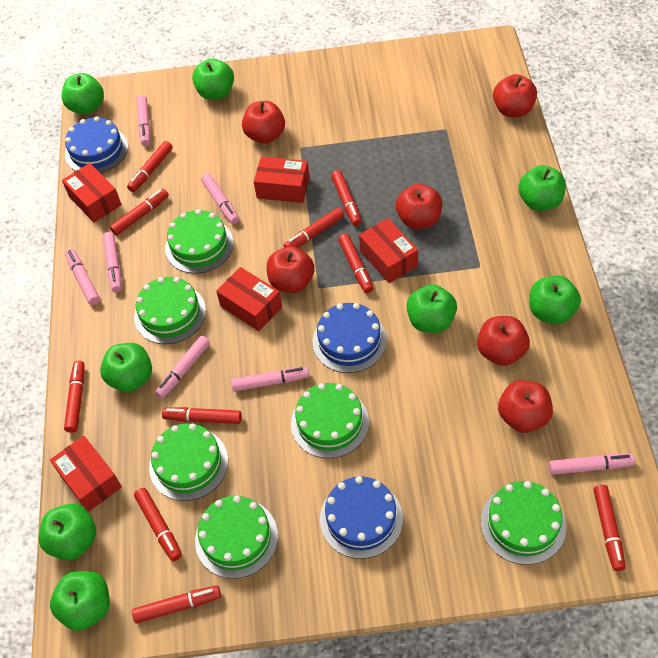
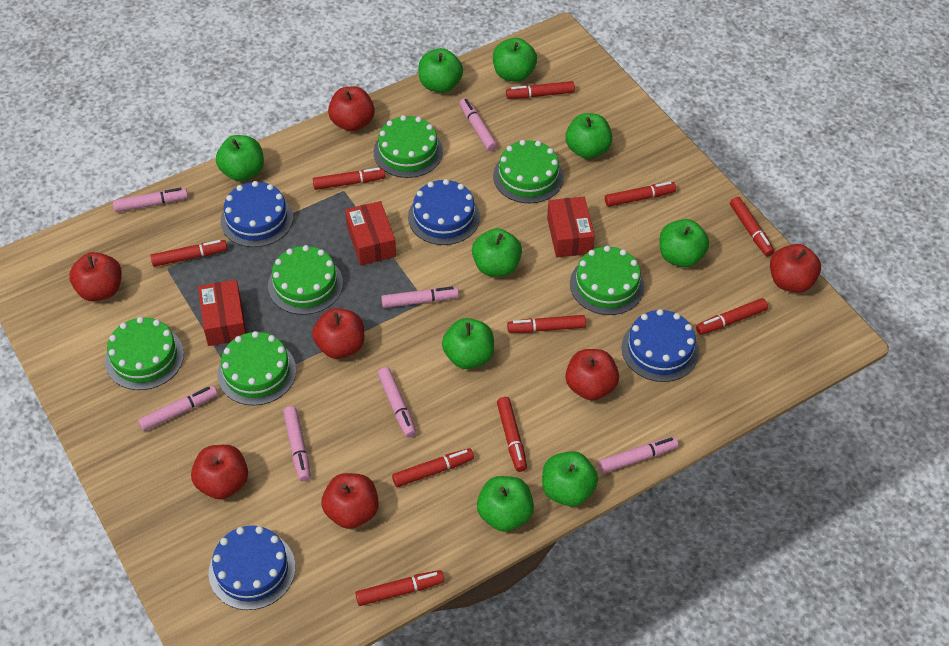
blue cake: 3 -> 4
green apple: 8 -> 9
red apple: 6 -> 7
red box: 5 -> 3

